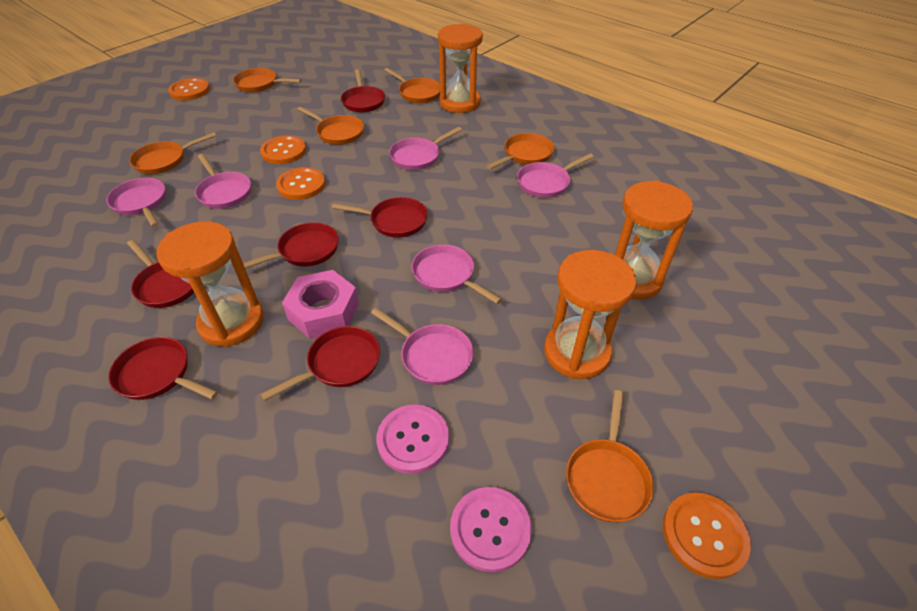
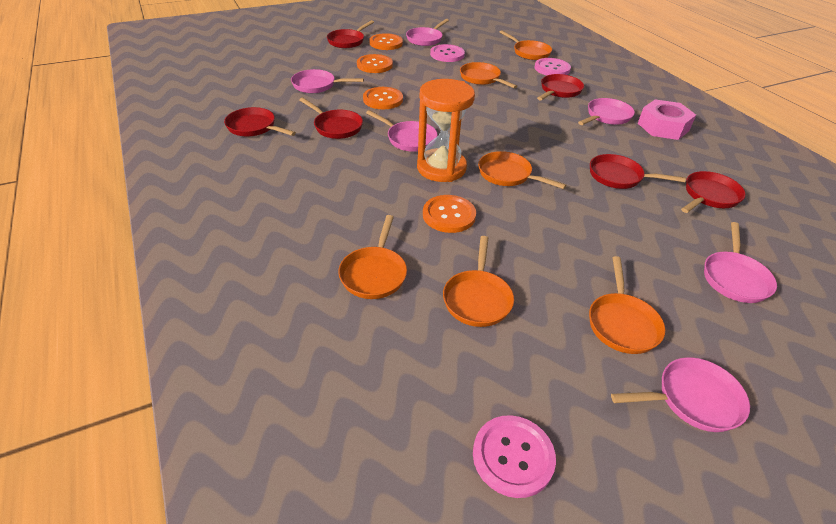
orange hourglass: 4 -> 1
pink button: 2 -> 3

